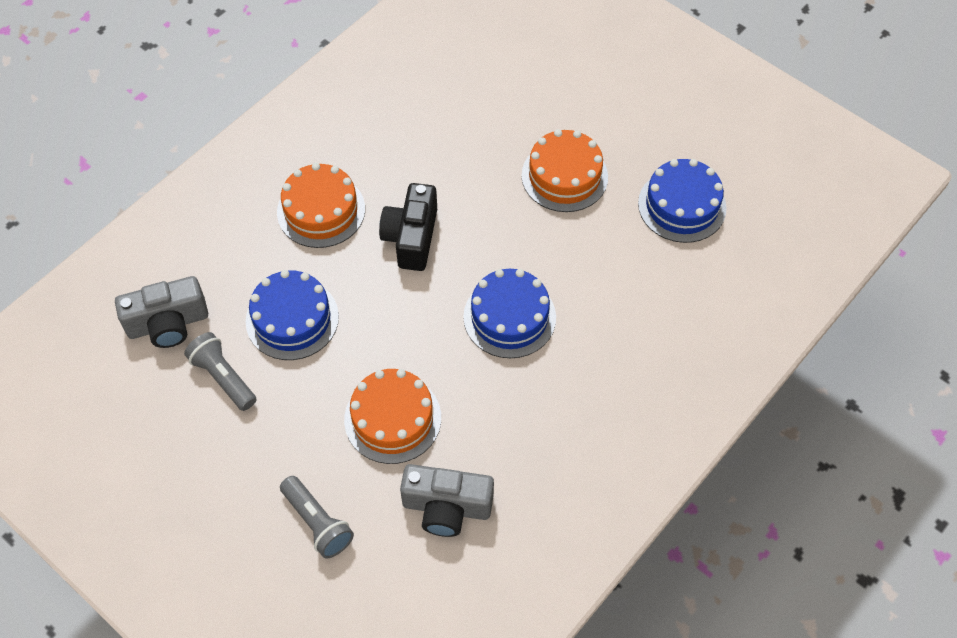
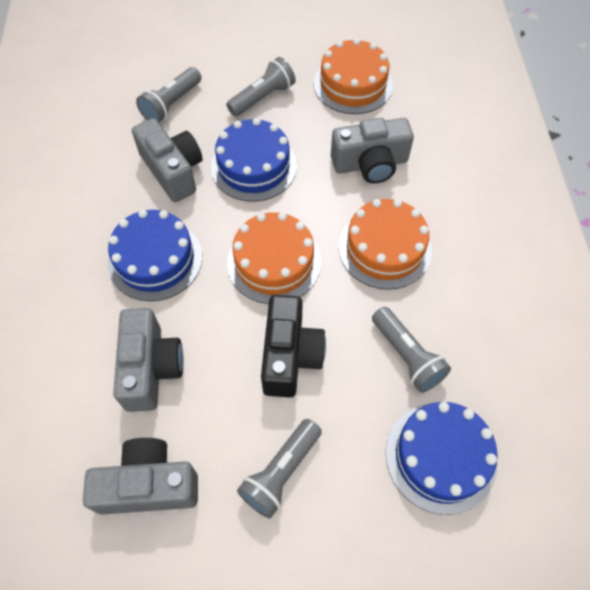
grey camera: 2 -> 4
grey flashlight: 2 -> 4

